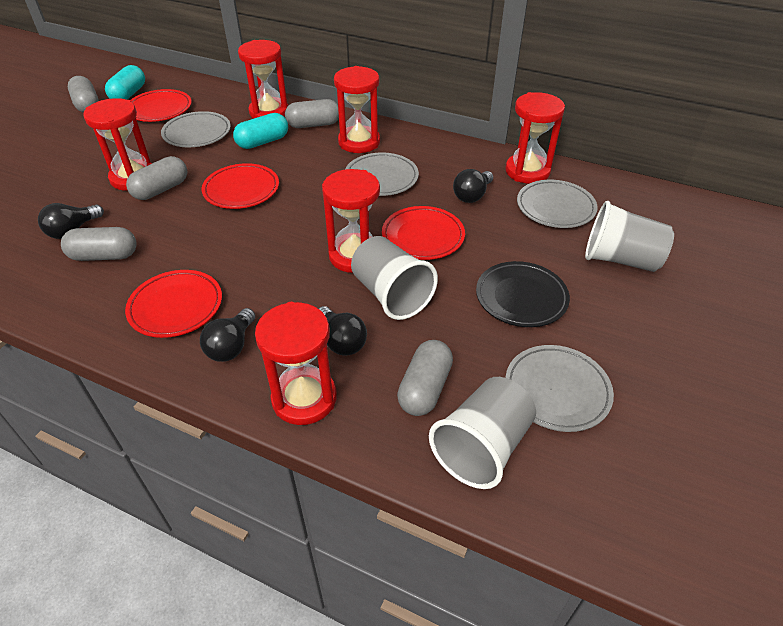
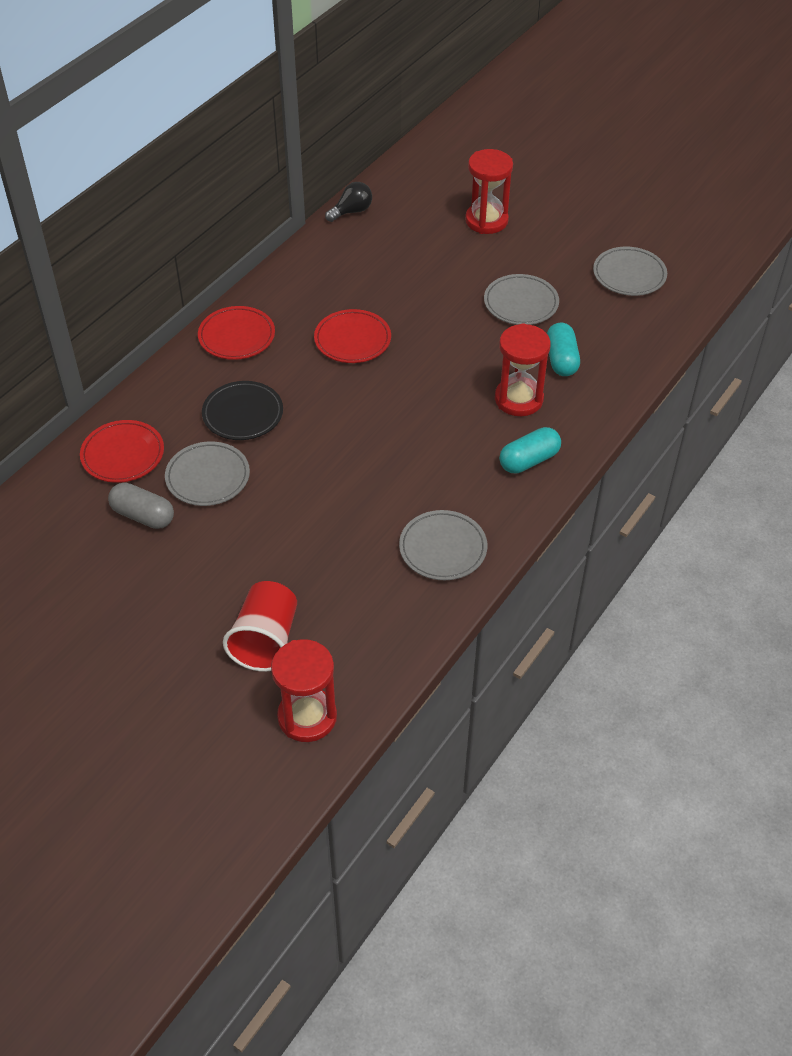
black light bulb: 4 -> 1
grey capsule: 5 -> 1
grey cup: 3 -> 0
red cup: 0 -> 1
red hourglass: 6 -> 3
red plate: 4 -> 3

